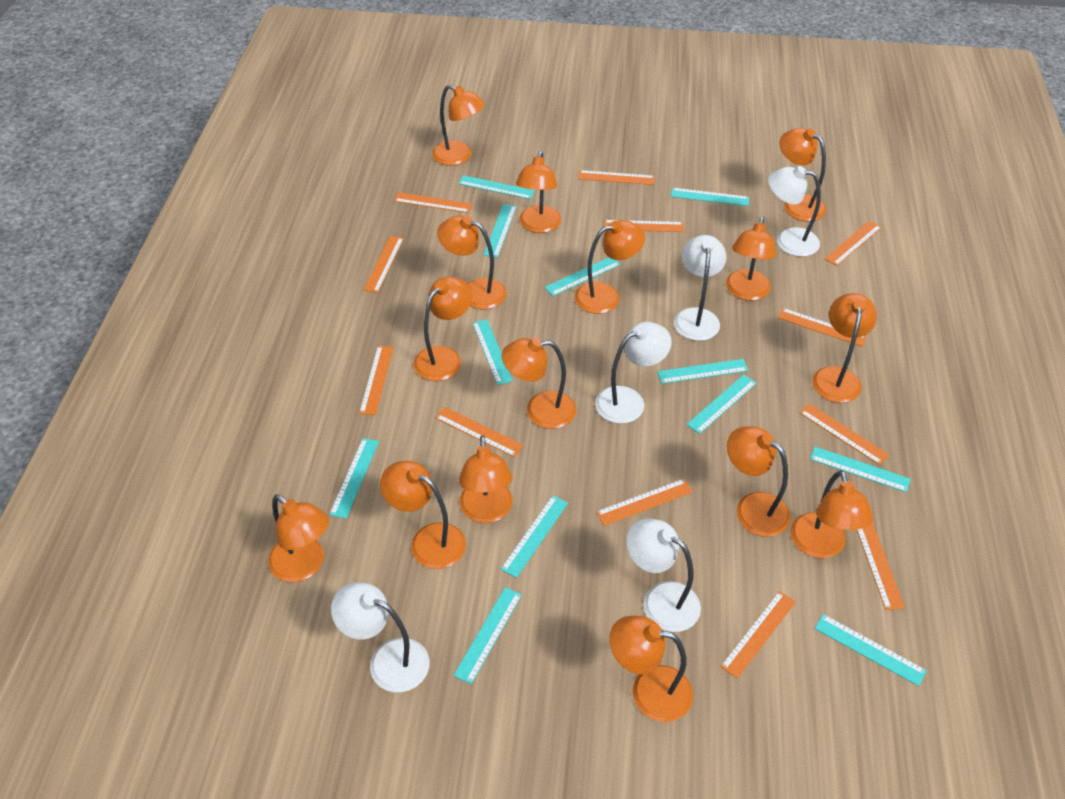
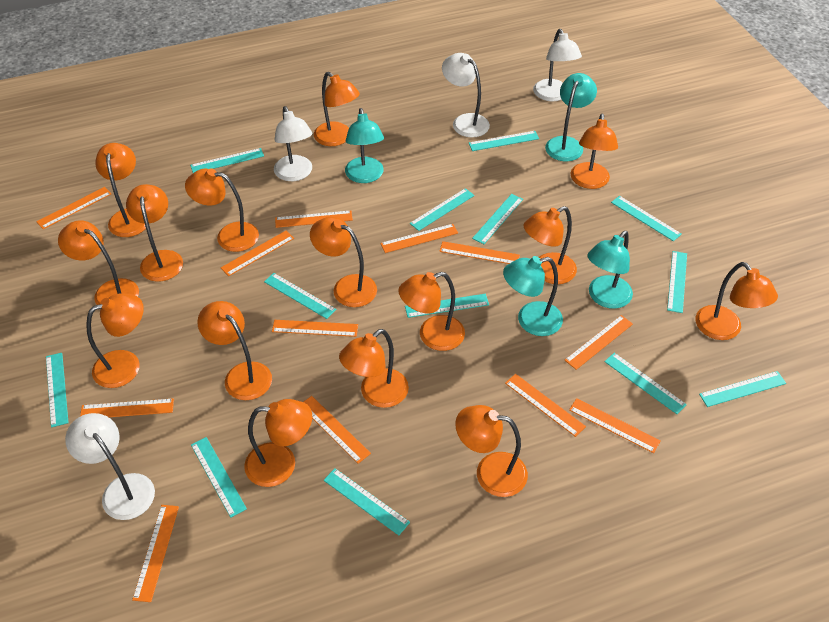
turquoise lamp: 0 -> 4
turquoise ruler: 12 -> 13
white lamp: 5 -> 4

